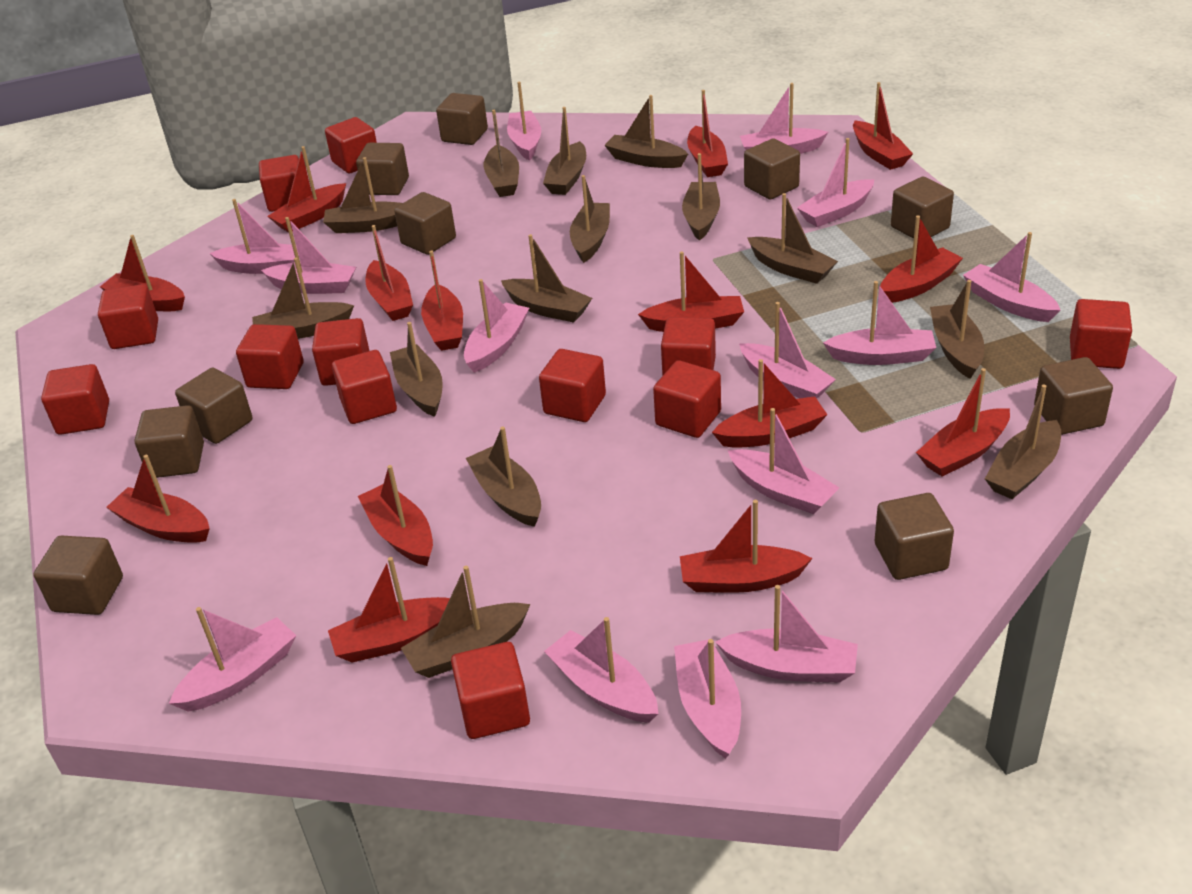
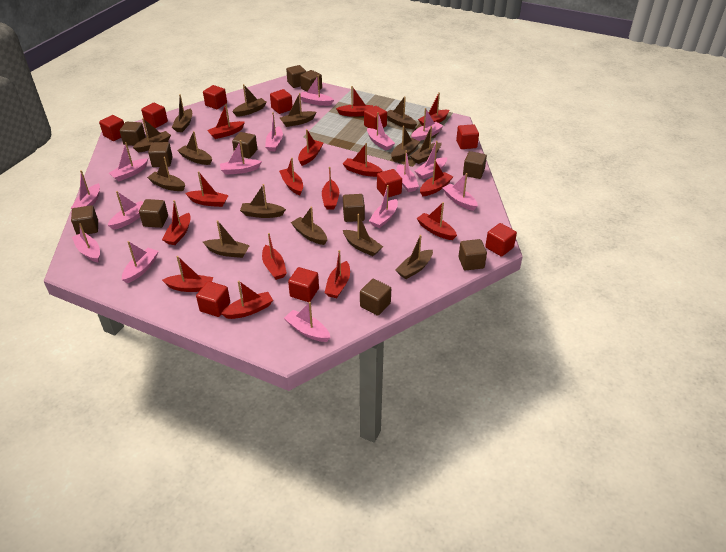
brown cube: 10 -> 11
pink boat: 14 -> 15
red boat: 14 -> 15
red cube: 12 -> 10

